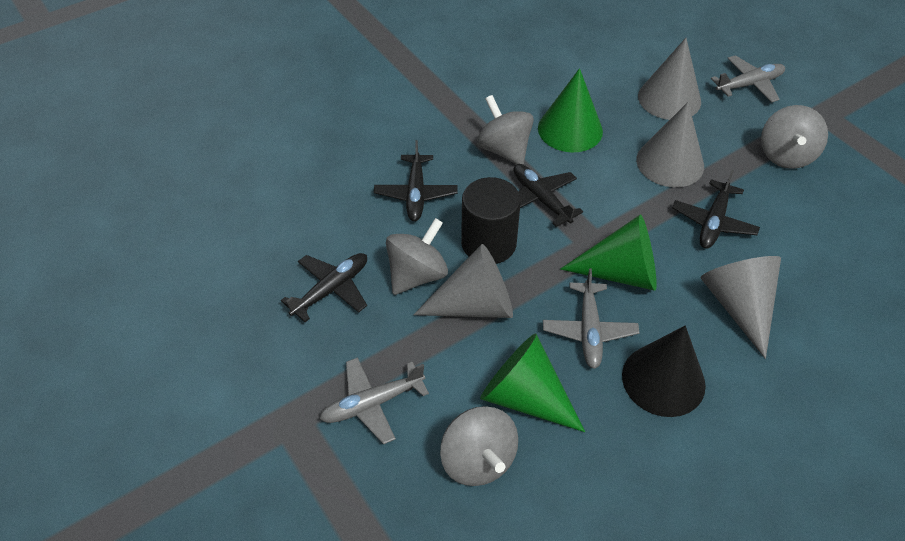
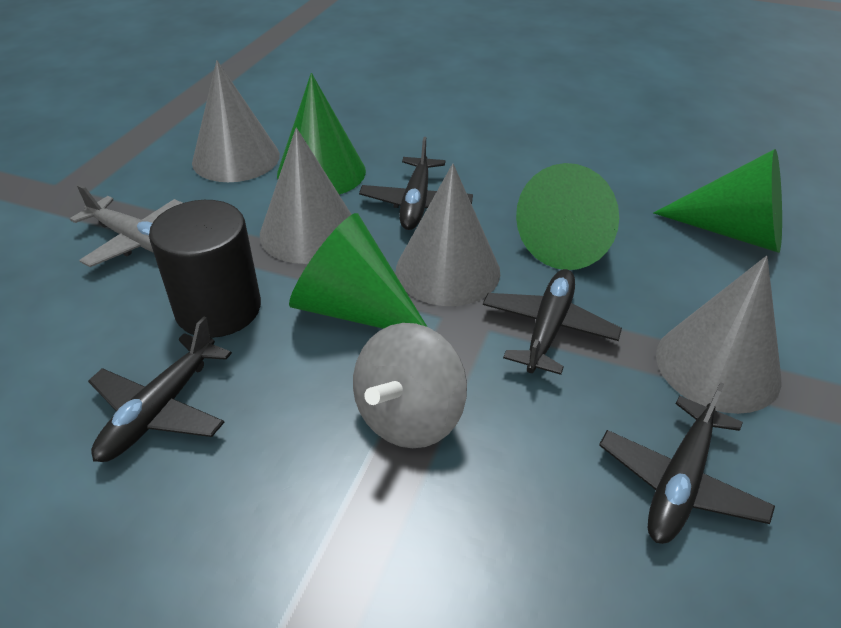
black cone: 1 -> 0
green cone: 3 -> 4
grey plane: 3 -> 1
grey spinning top: 4 -> 1

